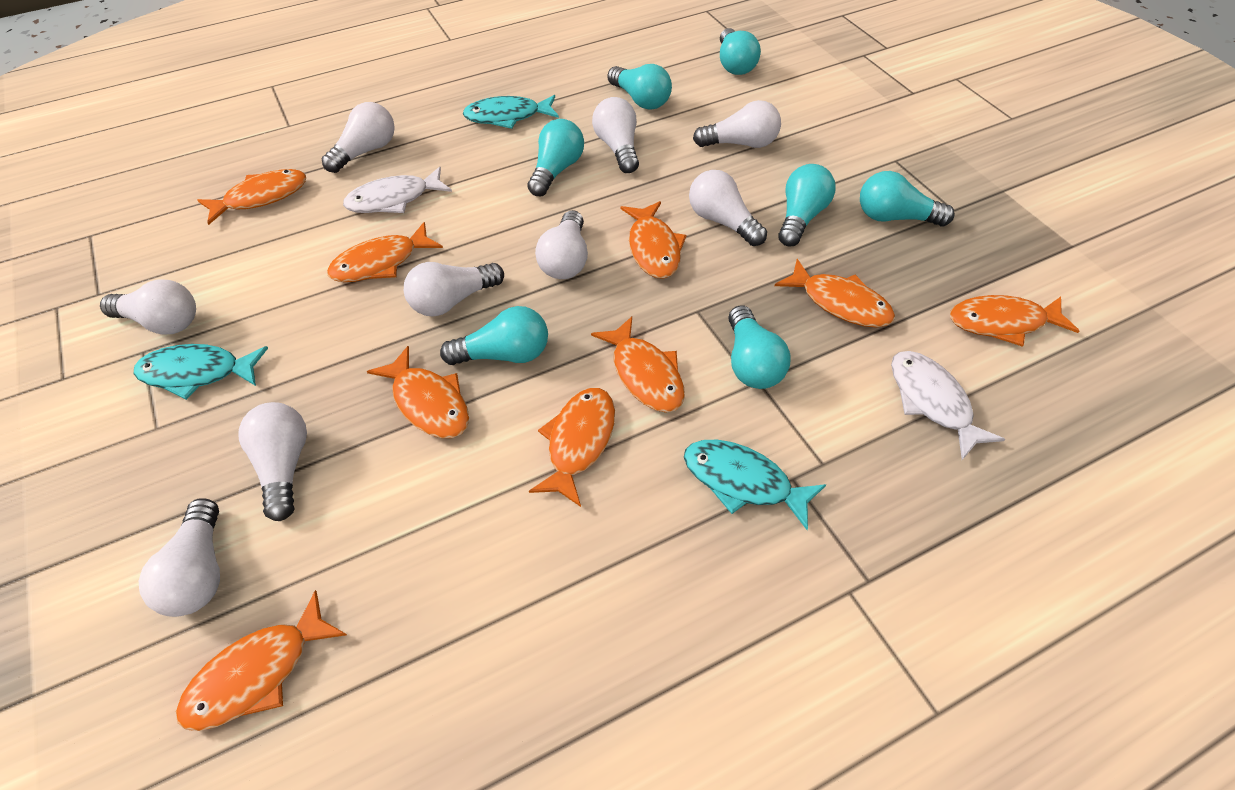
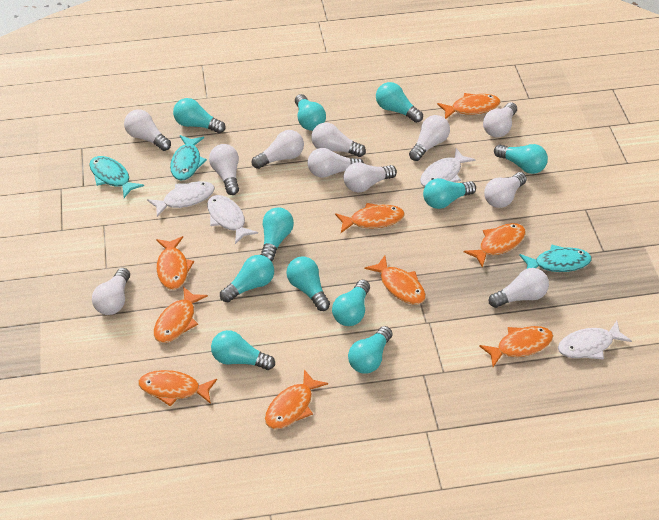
turquoise light bulb: 7 -> 11
white fish: 2 -> 4
white light bulb: 9 -> 11

